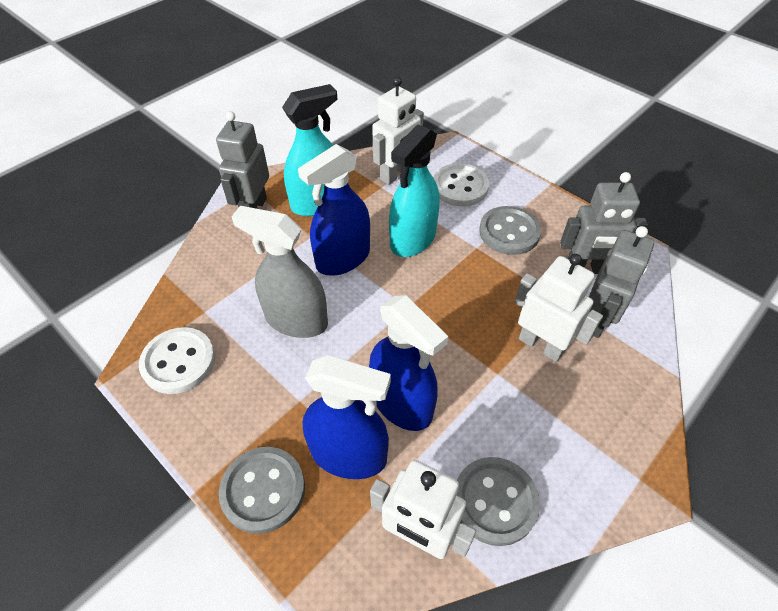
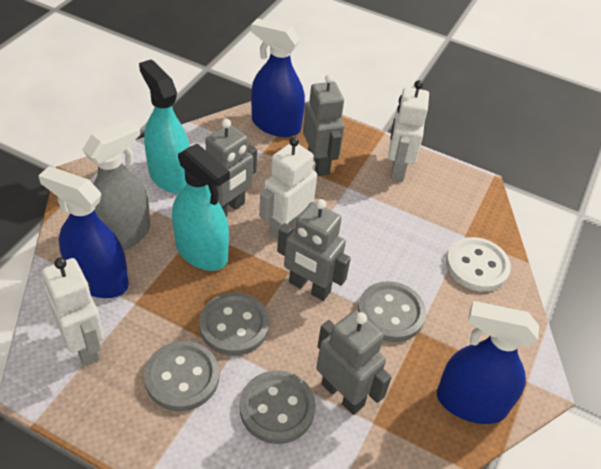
grey button: 3 -> 4
grey robot: 3 -> 4
white button: 2 -> 1

